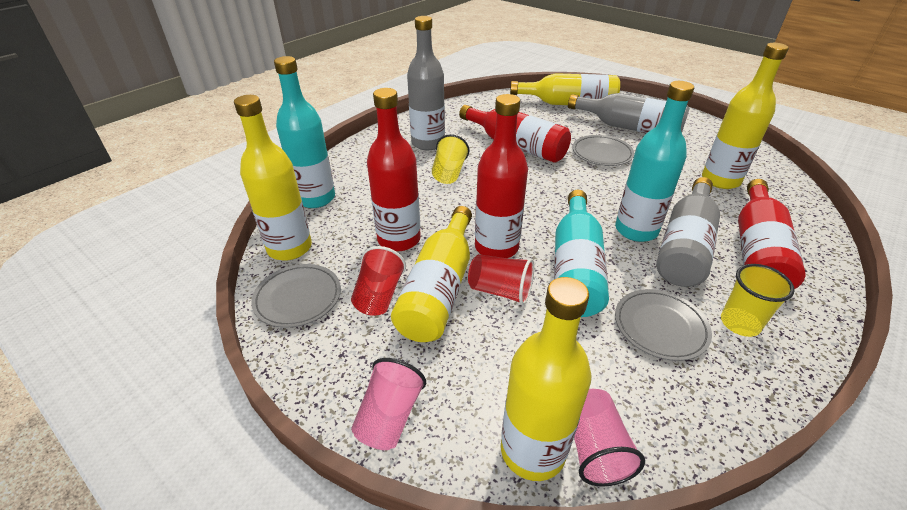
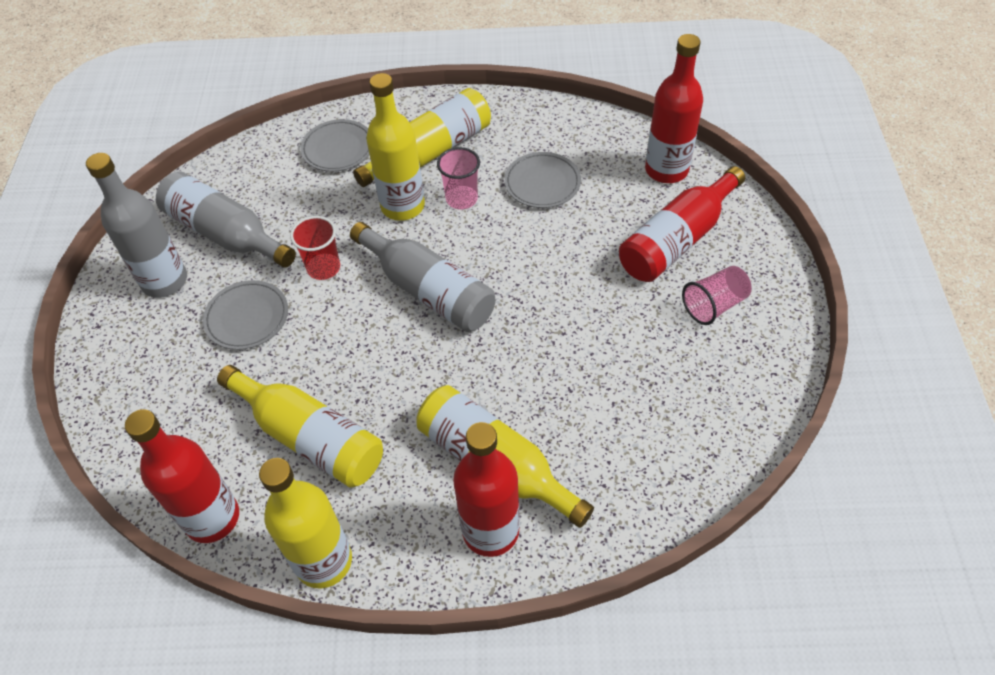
red cup: 2 -> 1
turquoise bottle: 3 -> 0
yellow cup: 2 -> 0

